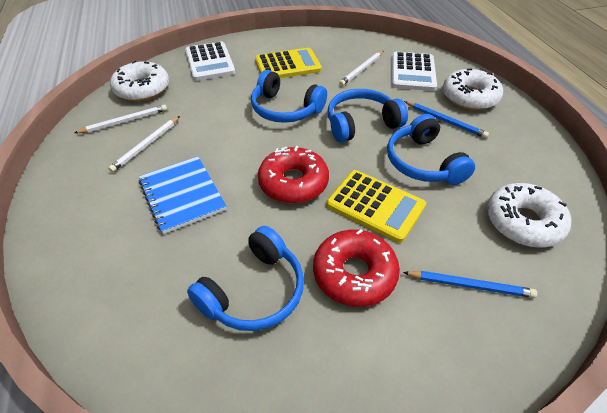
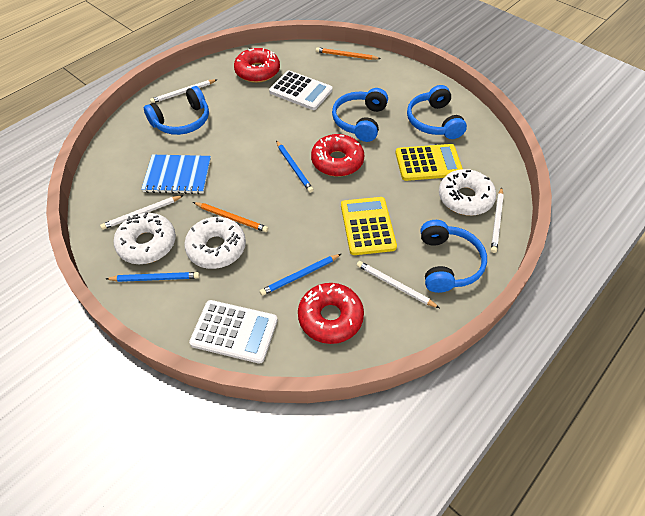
blue pencil: 2 -> 3
orange pencil: 0 -> 2
red donut: 2 -> 3
white pencil: 3 -> 4

